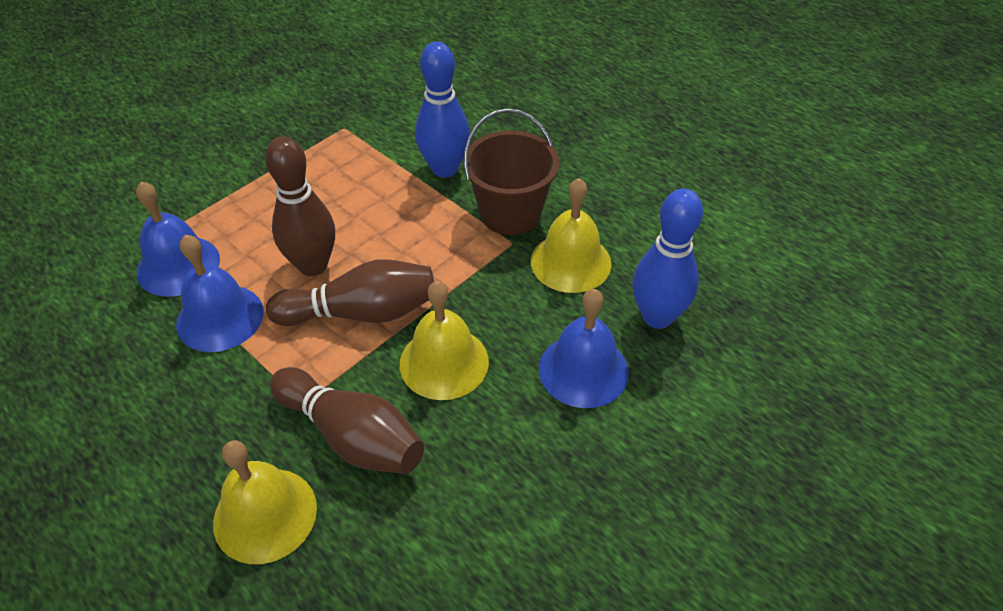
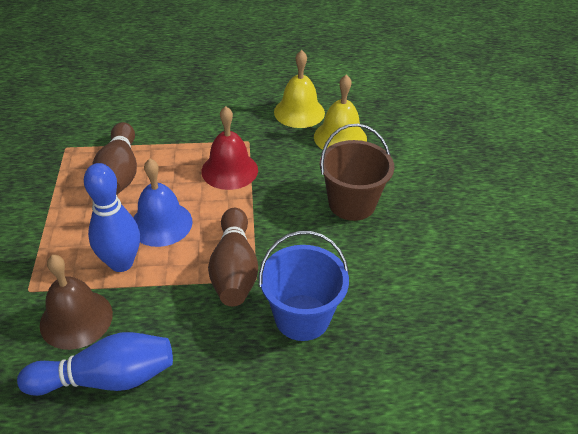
blue bell: 3 -> 1
blue bucket: 0 -> 1
brown bell: 0 -> 1
brown bowling pin: 3 -> 2
red bell: 0 -> 1
yellow bell: 3 -> 2

